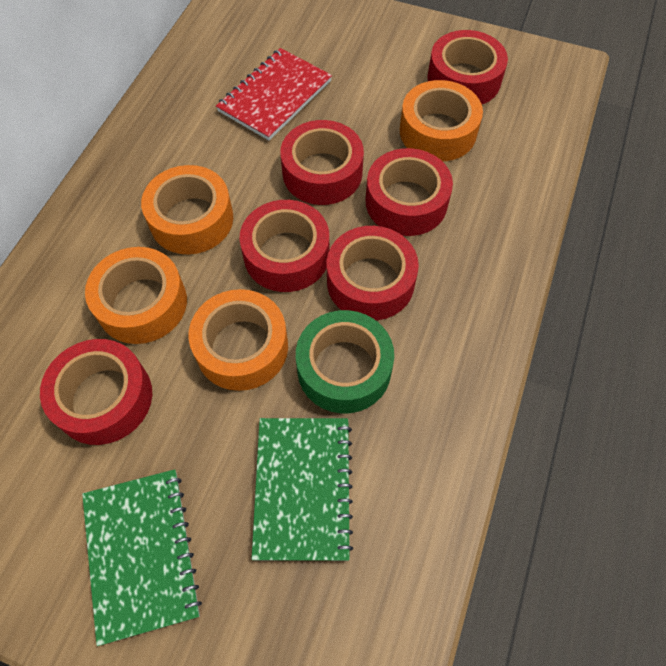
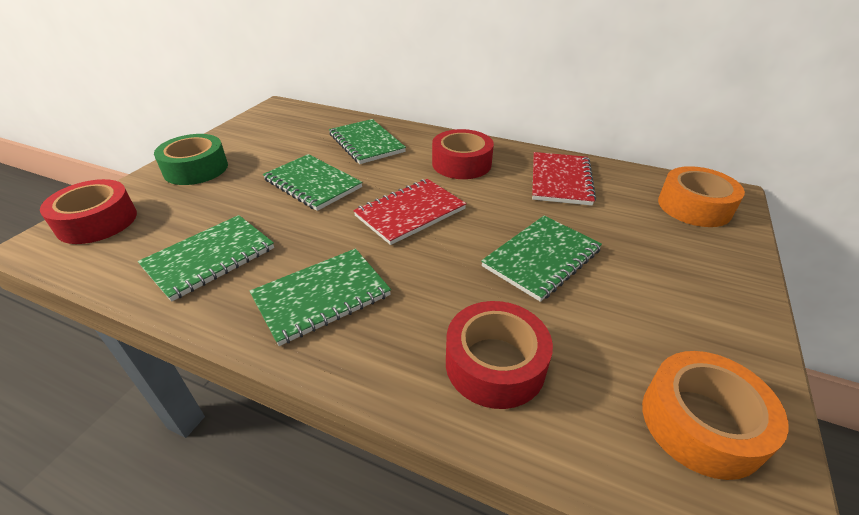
green notebook: 2 -> 5
orange tape: 4 -> 2
red notebook: 1 -> 2
red tape: 6 -> 3

